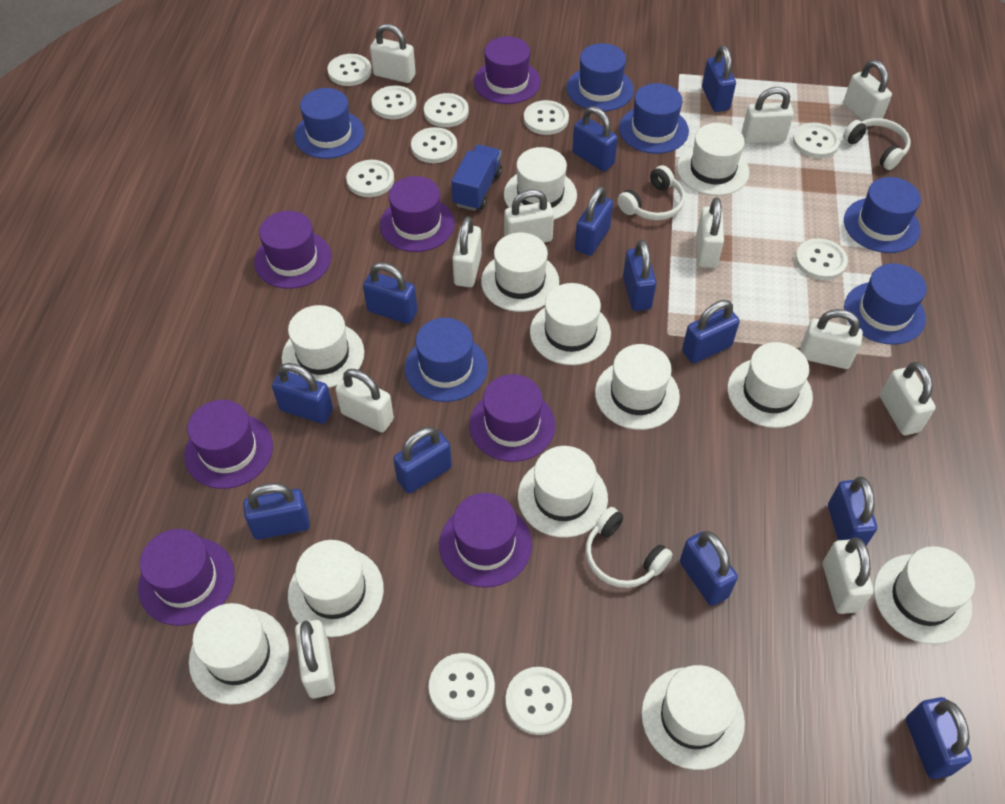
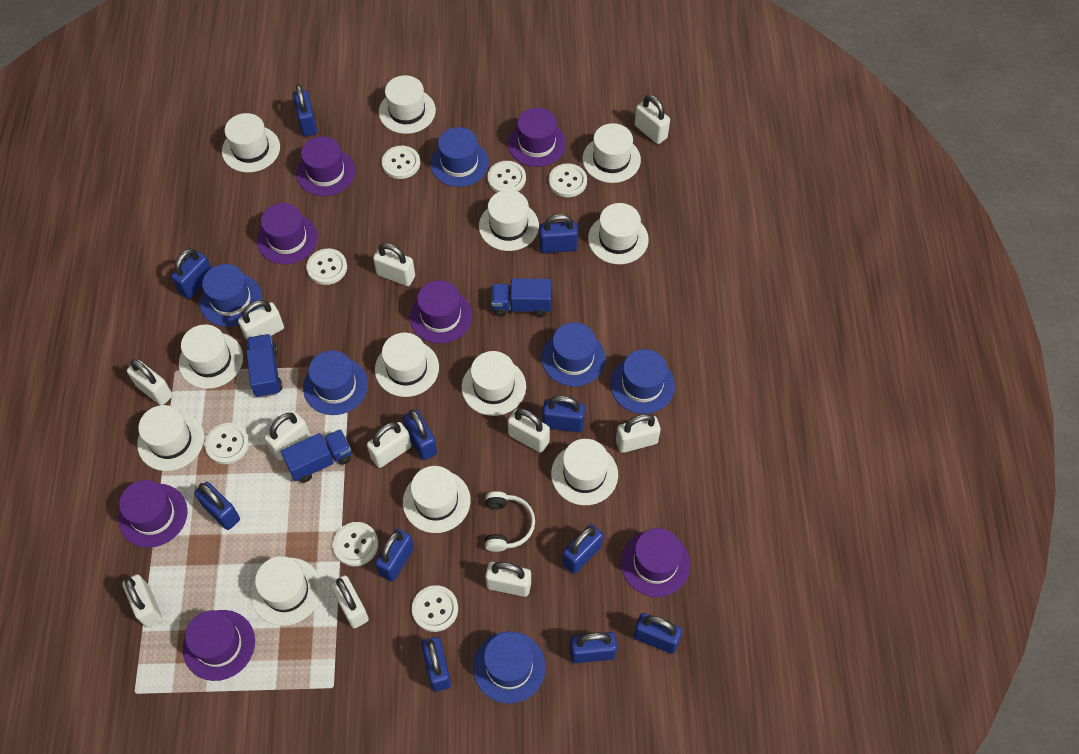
blue padlock: 12 -> 11
blue truck: 1 -> 3
white button: 10 -> 7
white headphones: 3 -> 1

